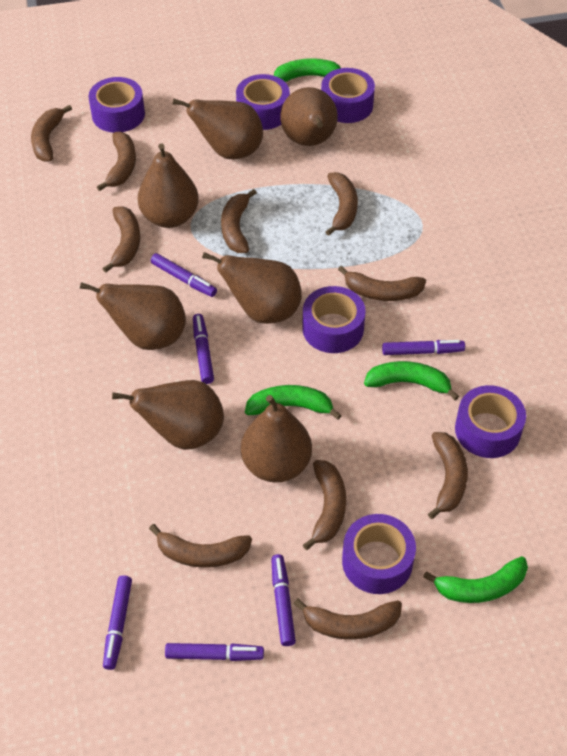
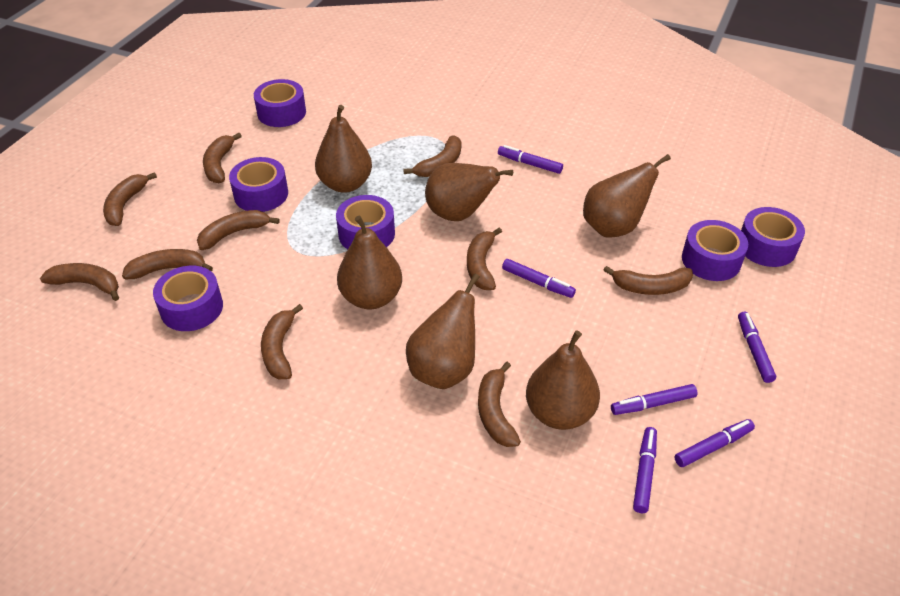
brown pear: 7 -> 6
green banana: 4 -> 0

